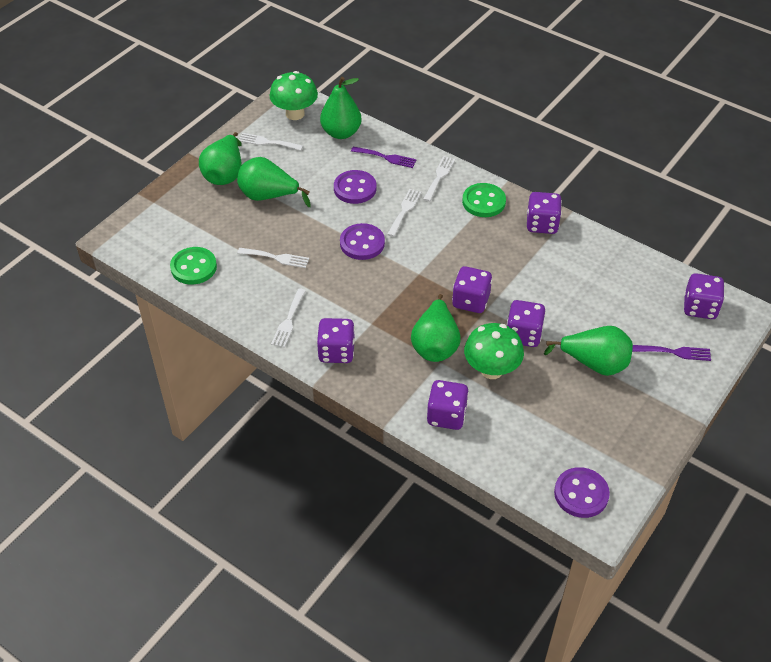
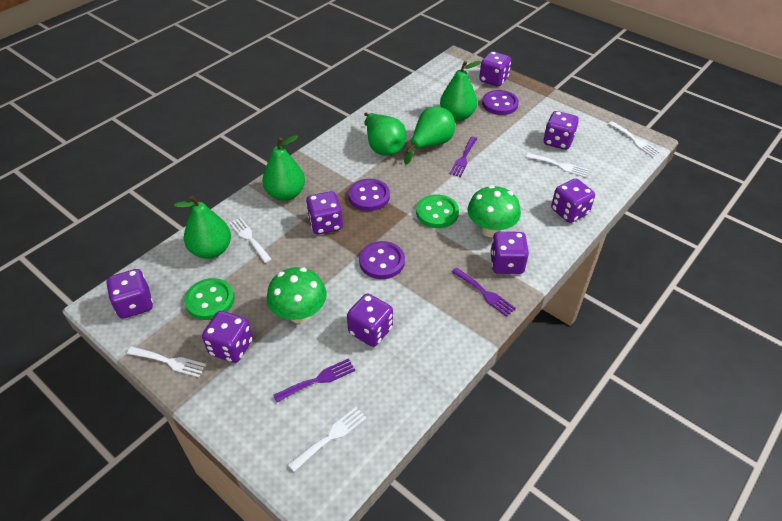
purple dice: 6 -> 8
purple fork: 2 -> 3

